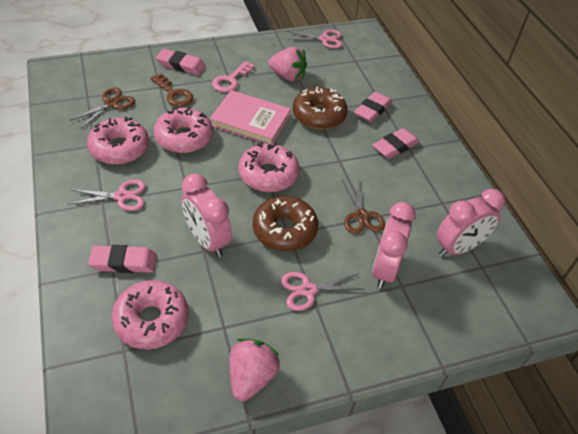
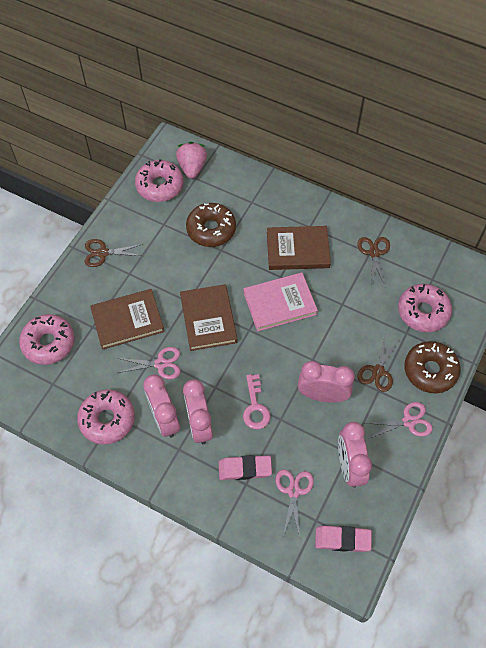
brown book: 0 -> 3
brown key: 1 -> 0
brown scissors: 2 -> 3
pink clock: 3 -> 4
pink eraser: 4 -> 2
pink strawberry: 2 -> 1

